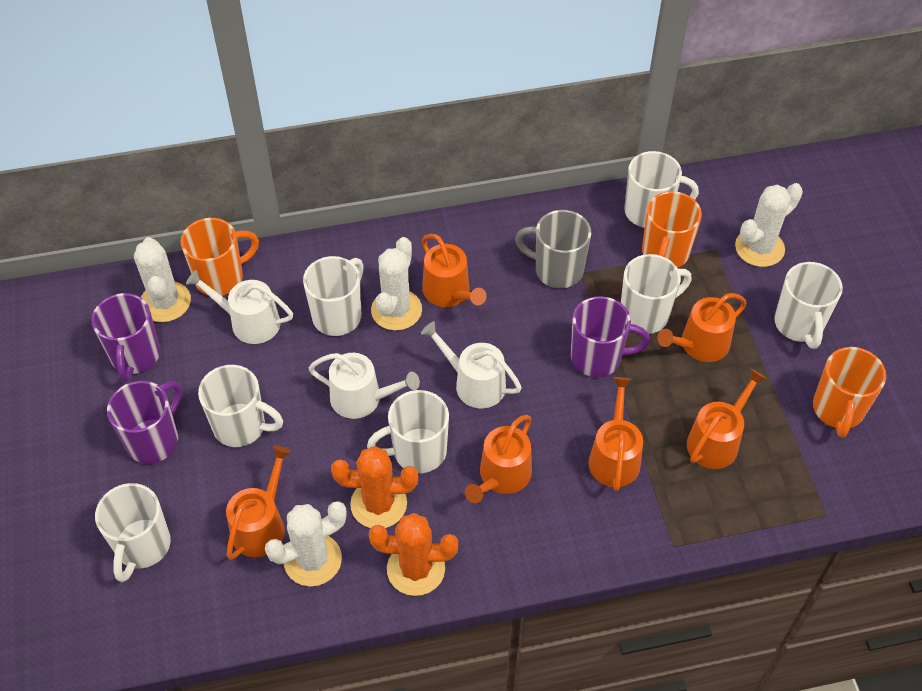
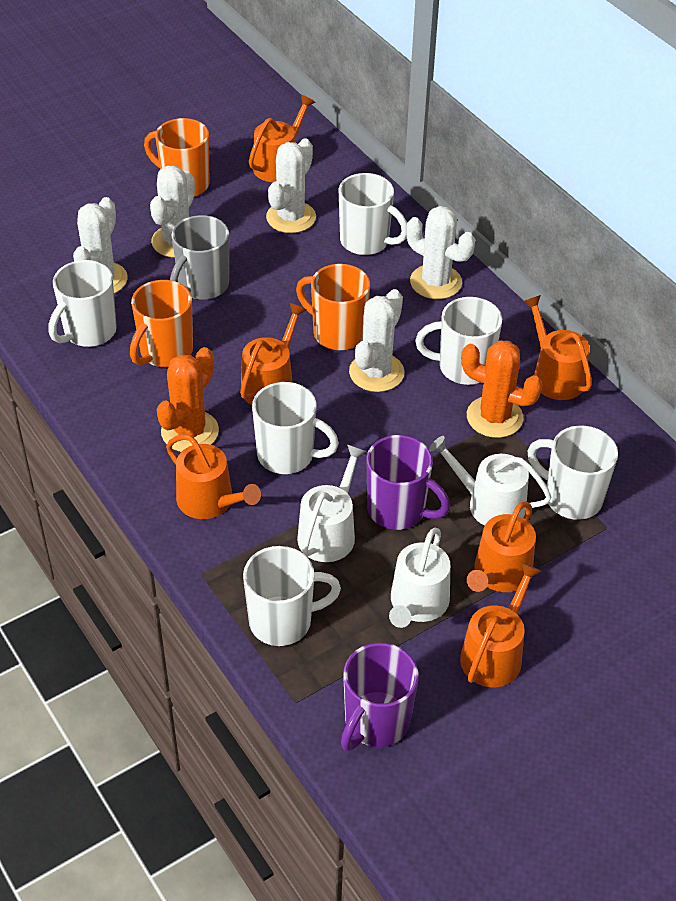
purple mug: 3 -> 2
white cactus: 4 -> 5
white mug: 7 -> 6

